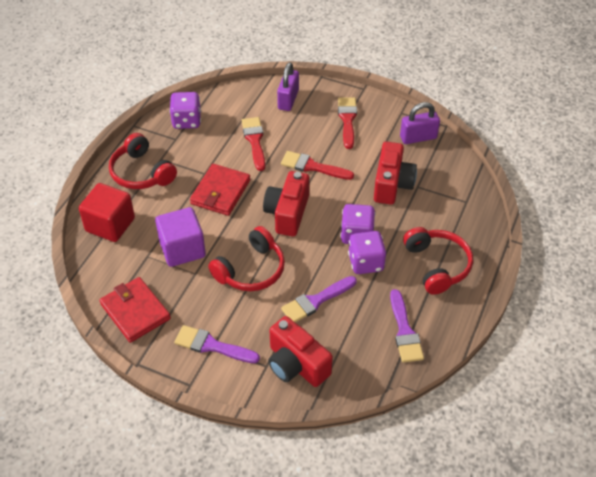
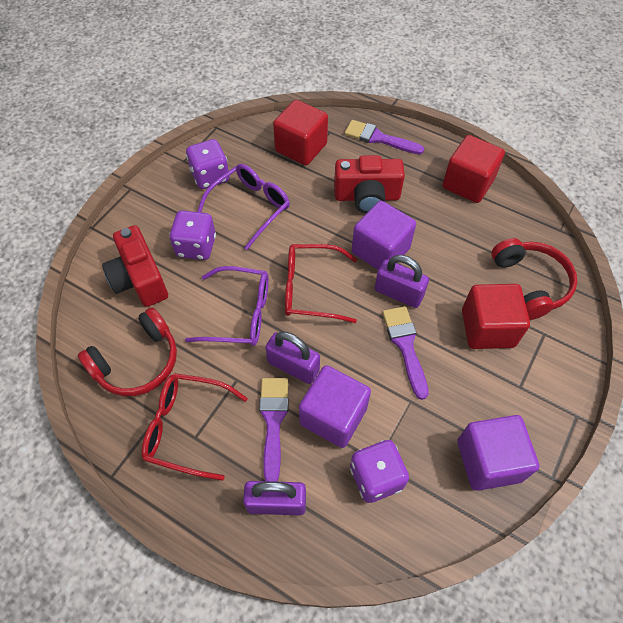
purple cube: 1 -> 3
purple glasses: 0 -> 2
purple padlock: 2 -> 3
red brush: 3 -> 0
red camera: 3 -> 2
red cube: 1 -> 3
red glasses: 0 -> 2
red headphones: 3 -> 2
red wallet: 2 -> 0

